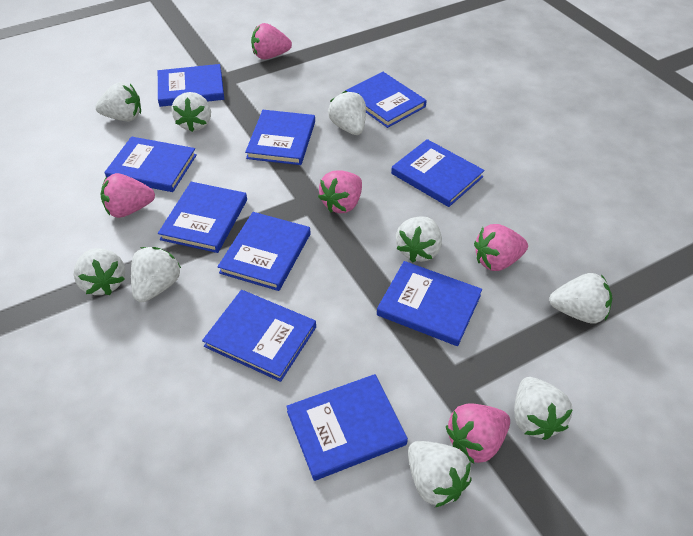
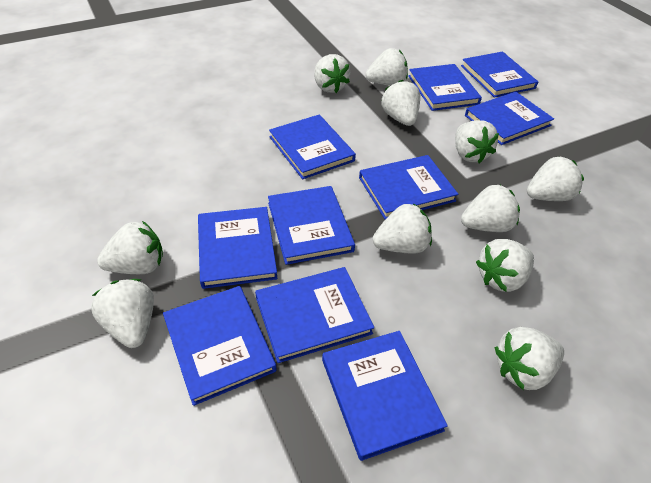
pink strawberry: 5 -> 0
white strawberry: 9 -> 11

